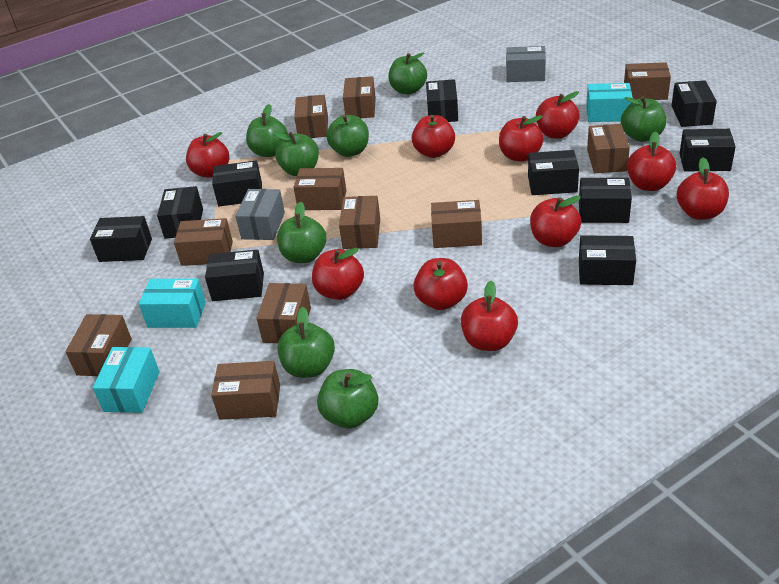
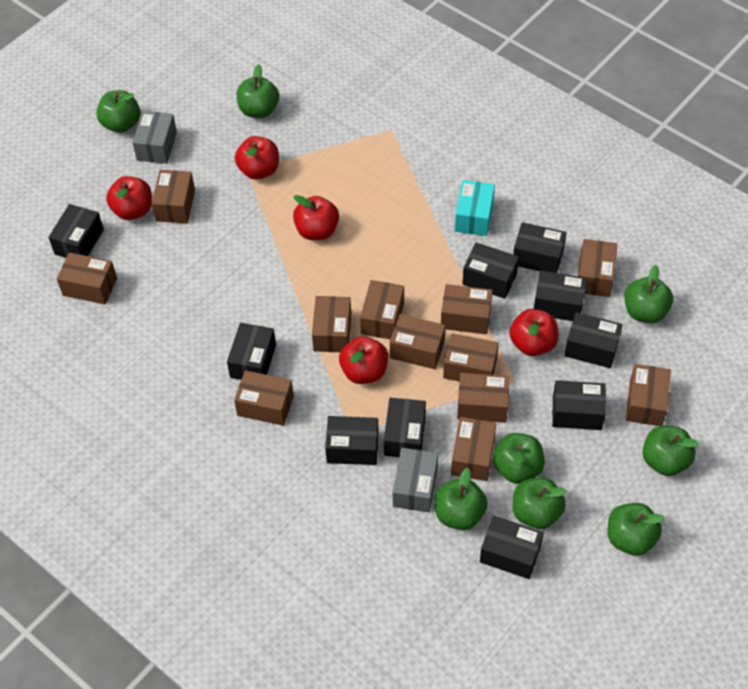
brown box: 11 -> 12
red apple: 10 -> 5
turquoise box: 3 -> 1

